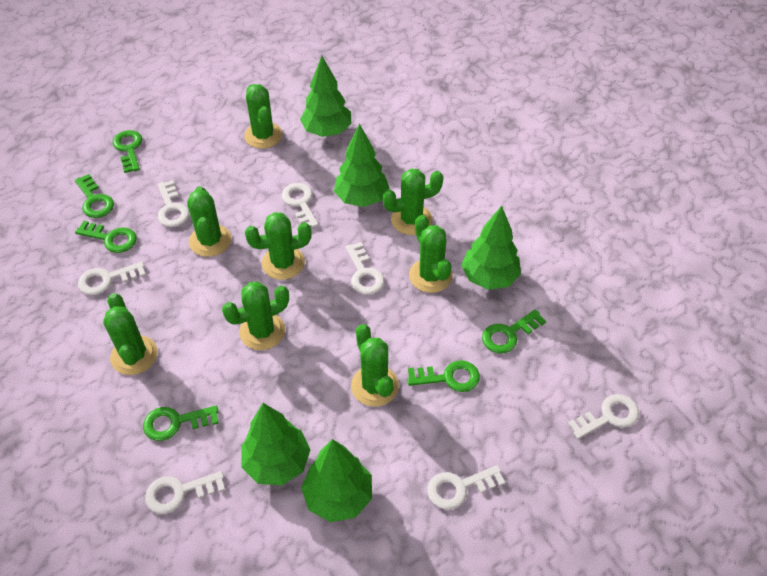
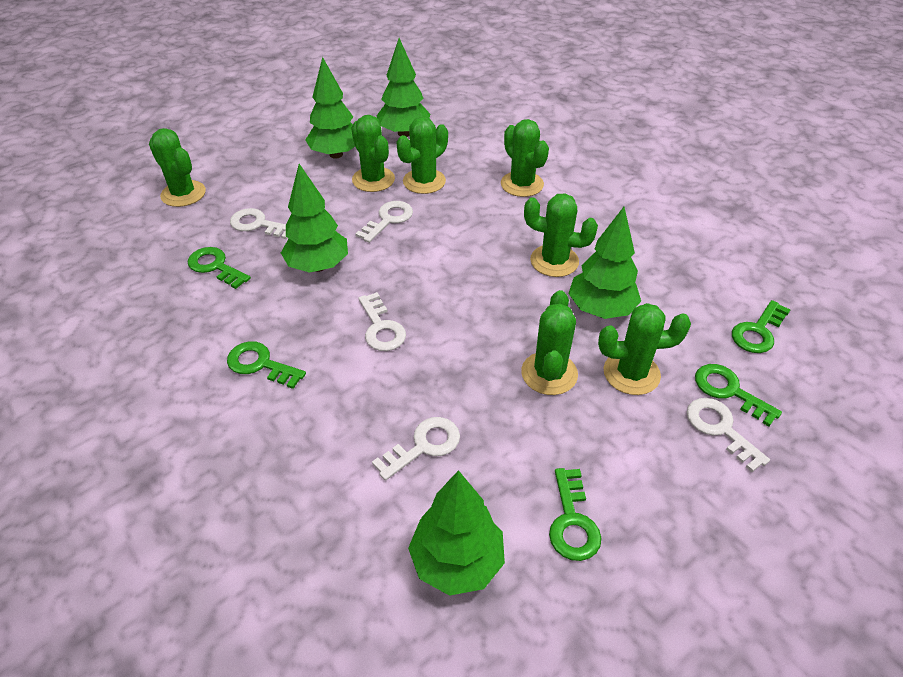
green cactus: 8 -> 7
green key: 6 -> 5
white key: 7 -> 5

